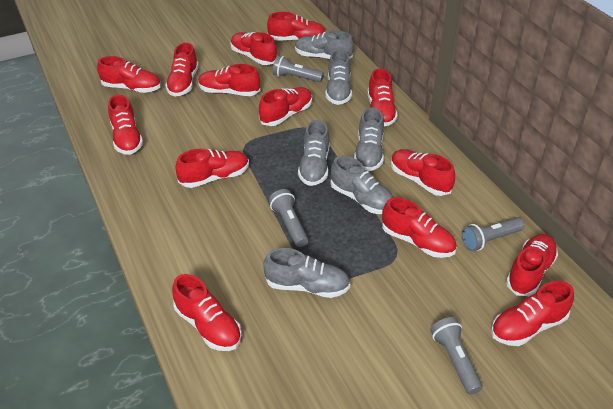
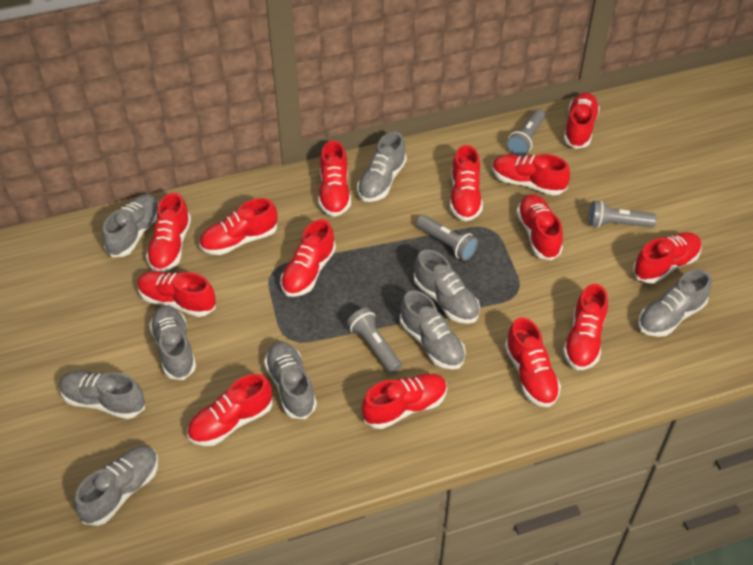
grey shoe: 6 -> 9

